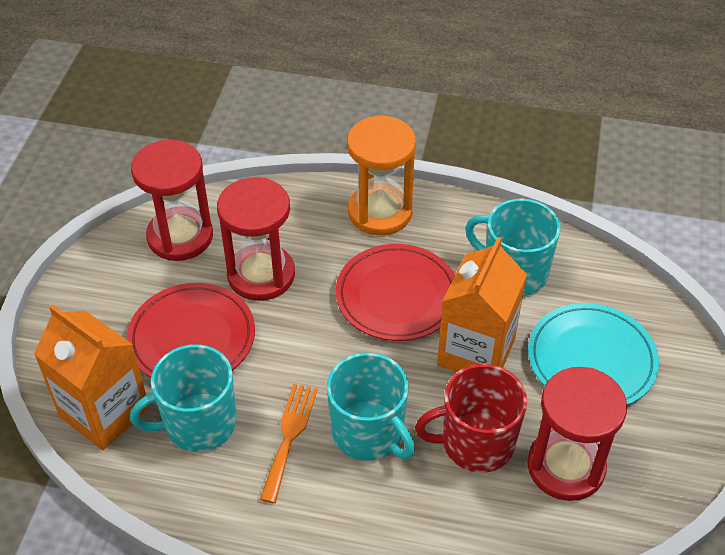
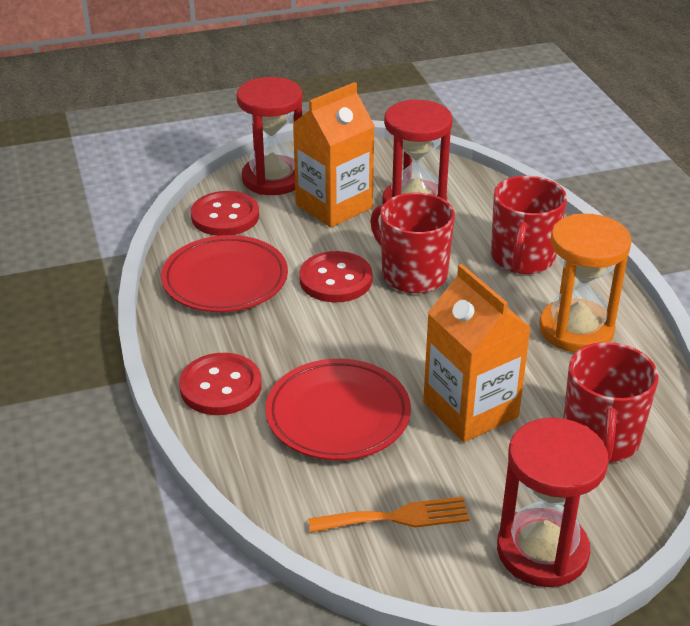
red button: 0 -> 3
red mug: 1 -> 3
turquoise mug: 3 -> 0
turquoise plate: 1 -> 0

